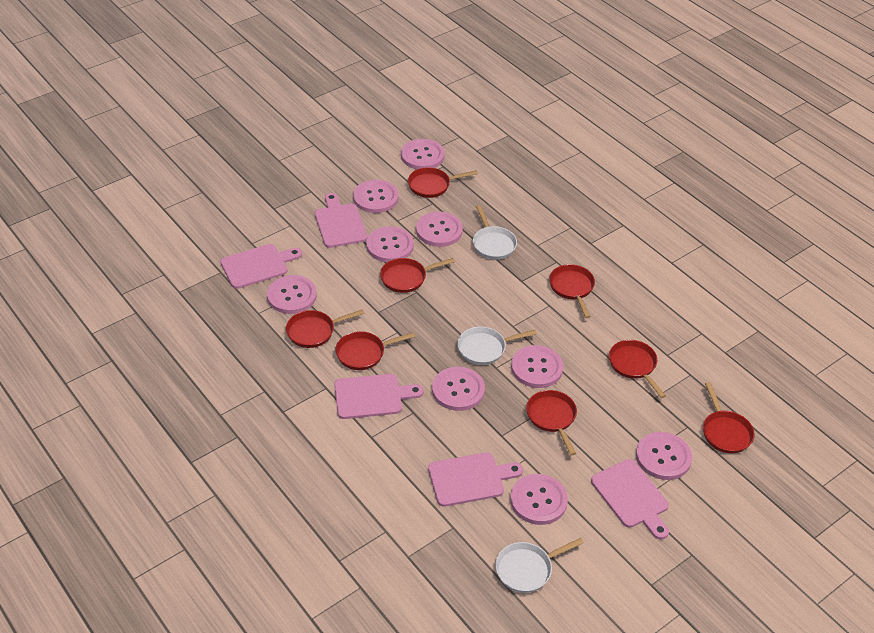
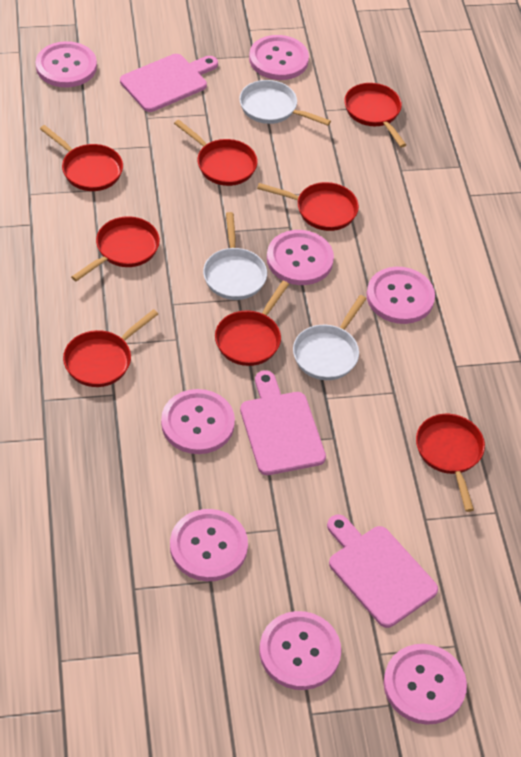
pink button: 9 -> 8
pink cutting board: 5 -> 3

